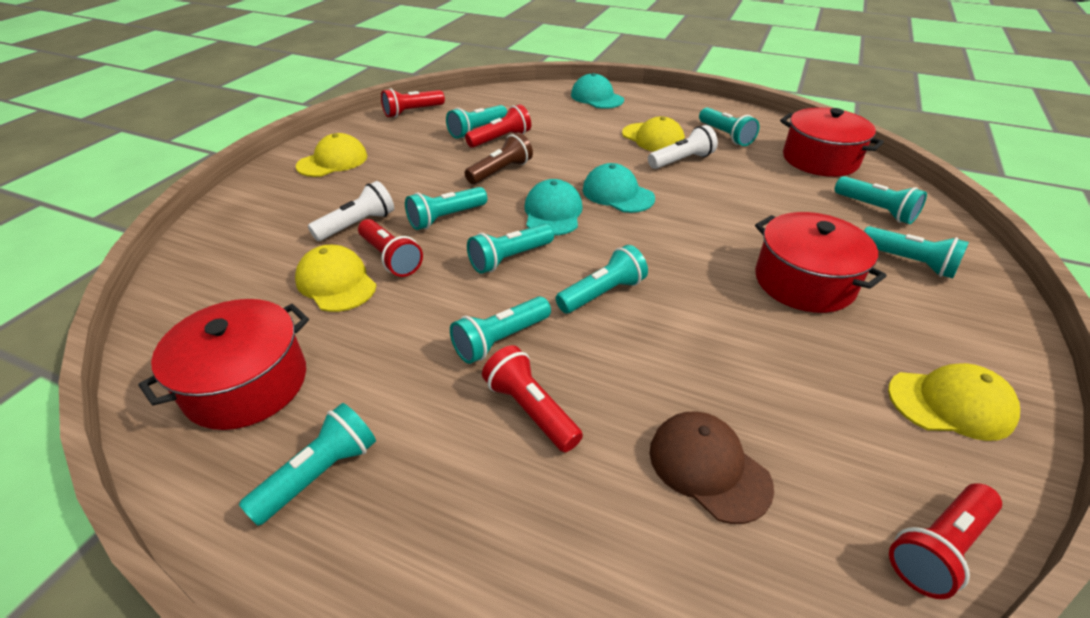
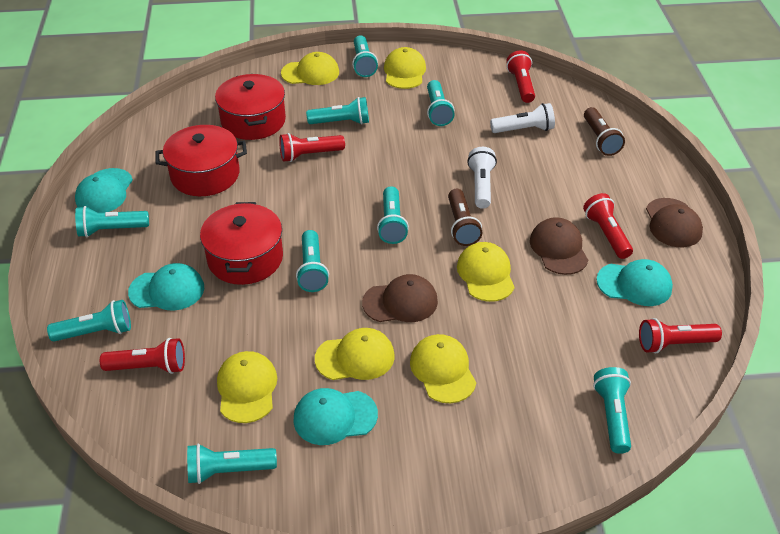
brown cap: 1 -> 3
brown flashlight: 1 -> 2
turquoise cap: 3 -> 4
yellow cap: 4 -> 6

